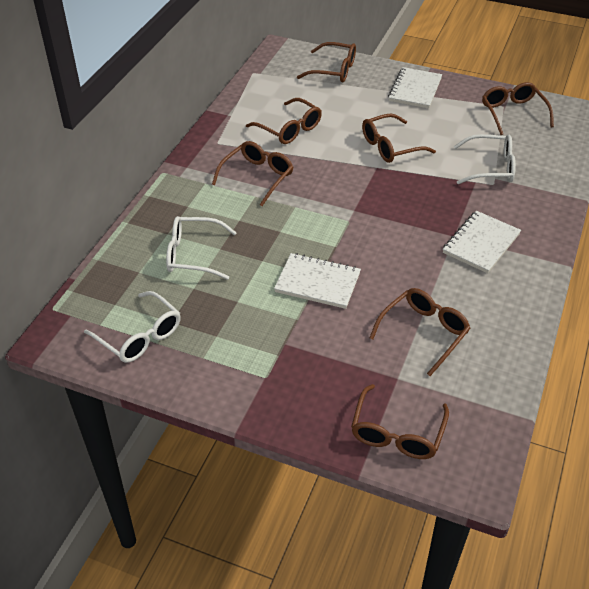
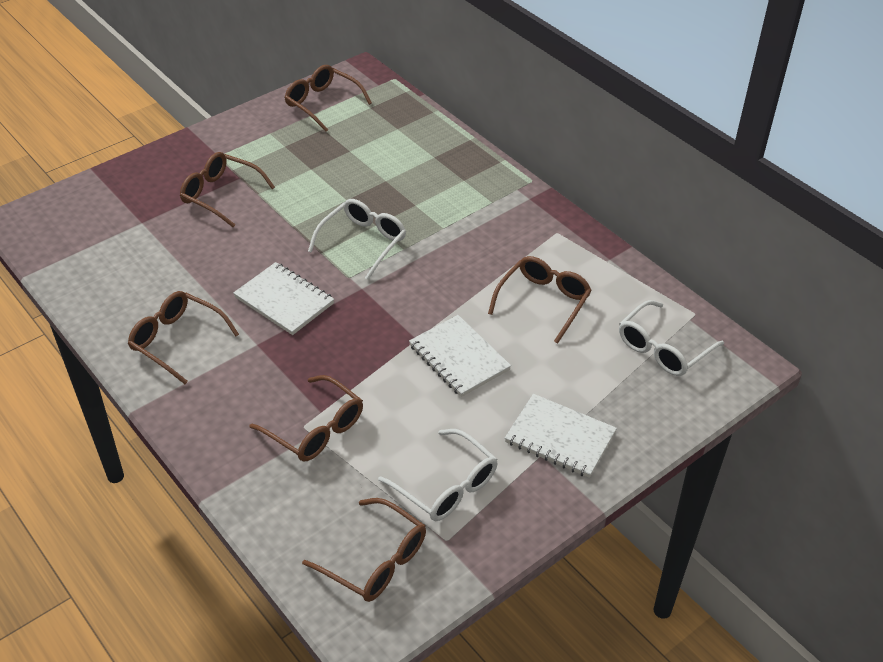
brown glasses: 7 -> 6

